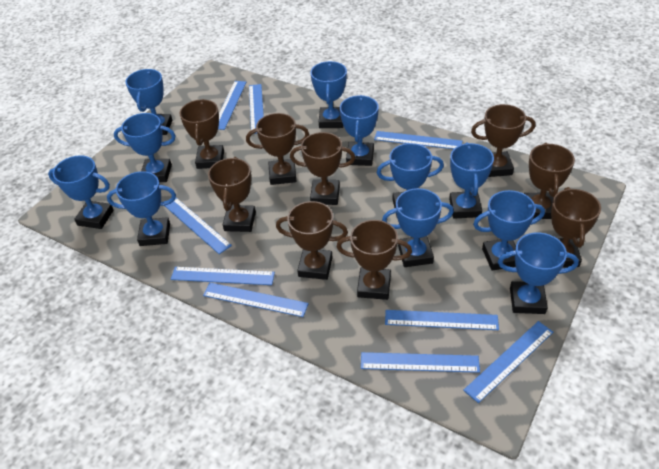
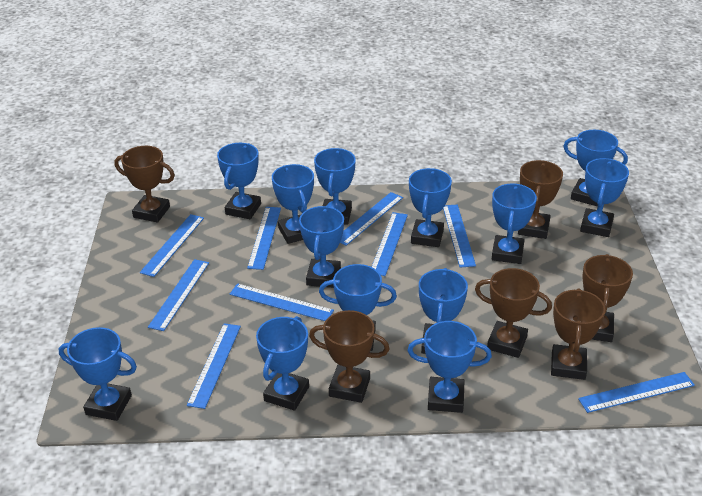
blue trophy: 11 -> 13
brown trophy: 9 -> 6

